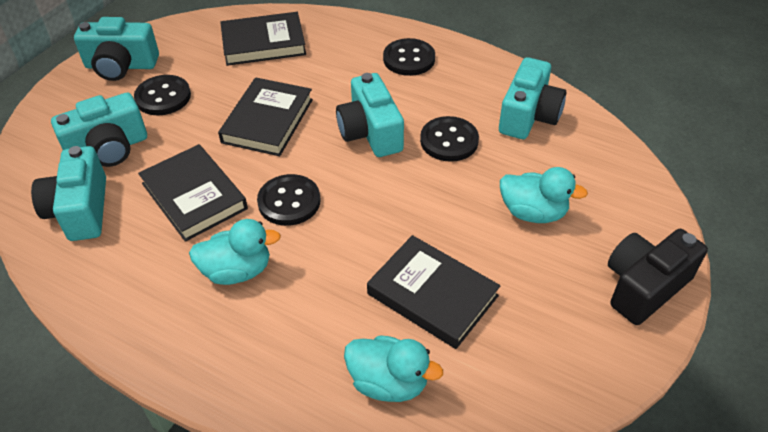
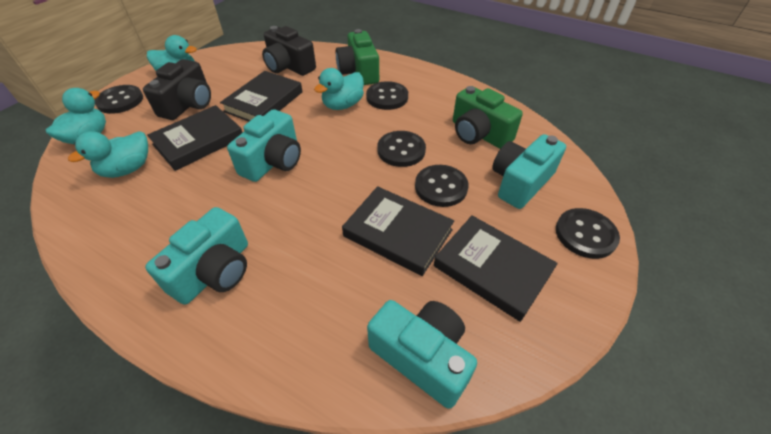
black button: 4 -> 5
black camera: 1 -> 2
green camera: 0 -> 2
turquoise camera: 5 -> 4
turquoise duck: 3 -> 4

